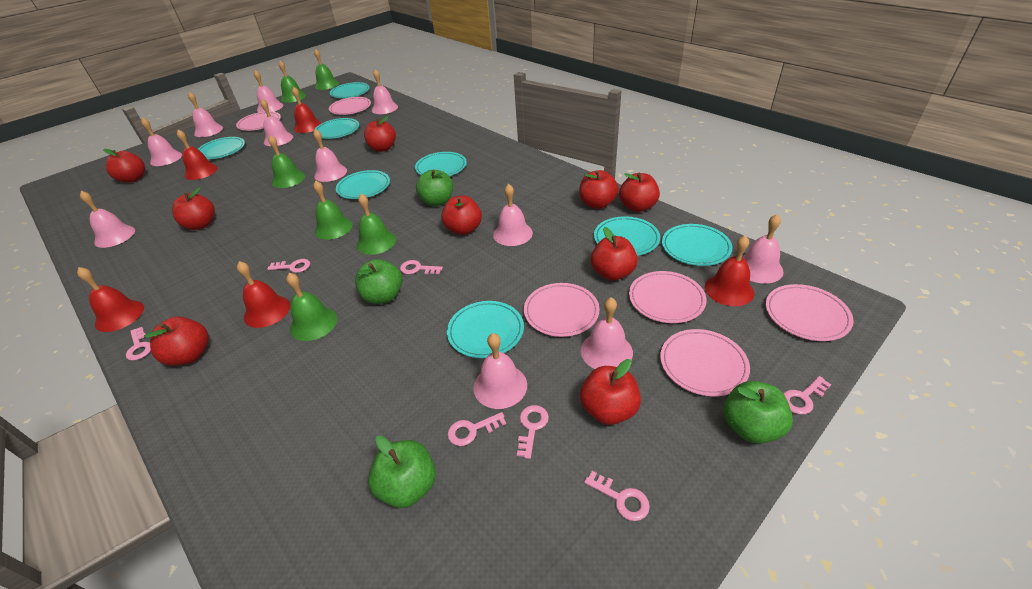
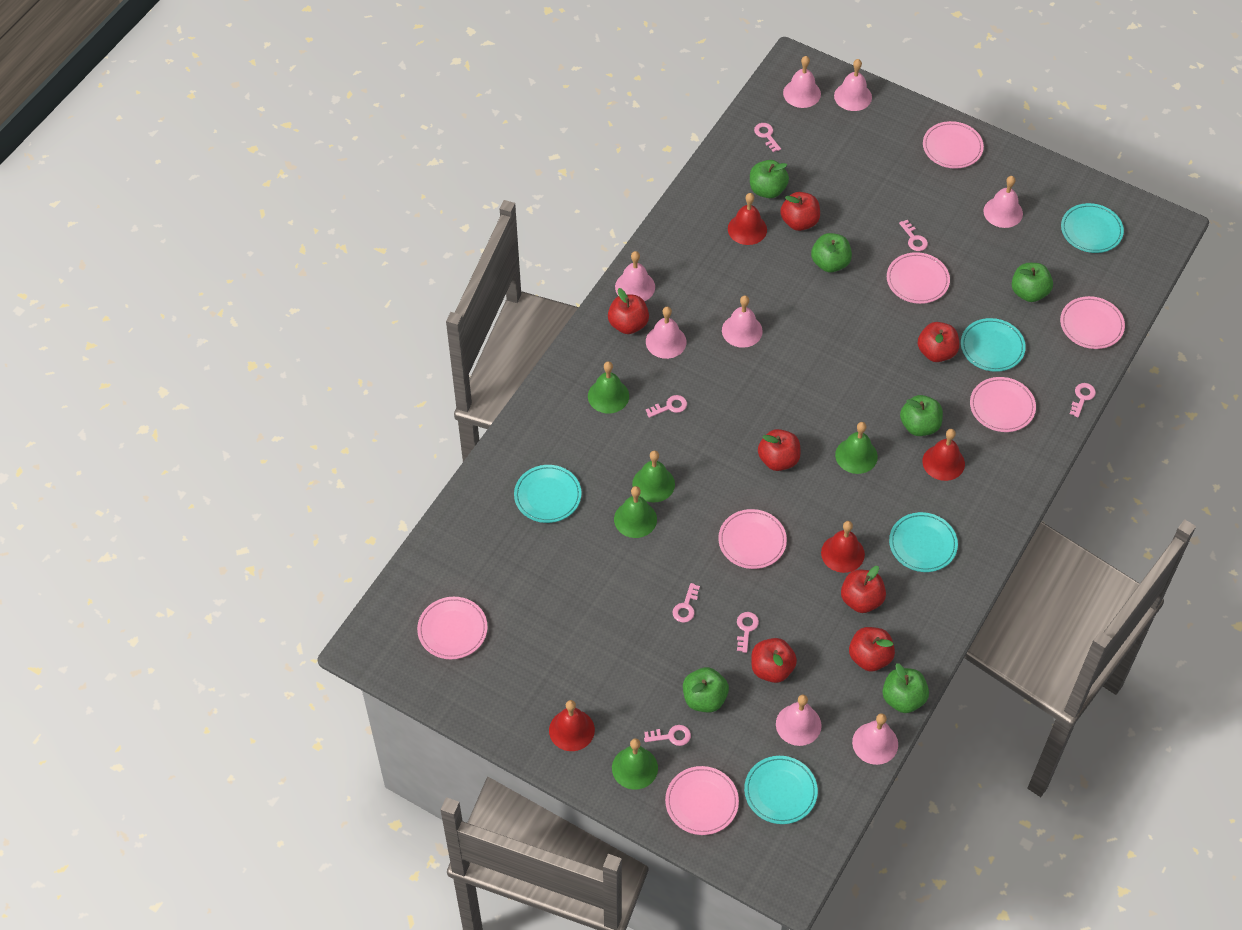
green apple: 4 -> 6
green bell: 6 -> 5
pink bell: 11 -> 8
pink plate: 6 -> 7
red apple: 9 -> 7
red bell: 5 -> 4
turquoise plate: 8 -> 5

